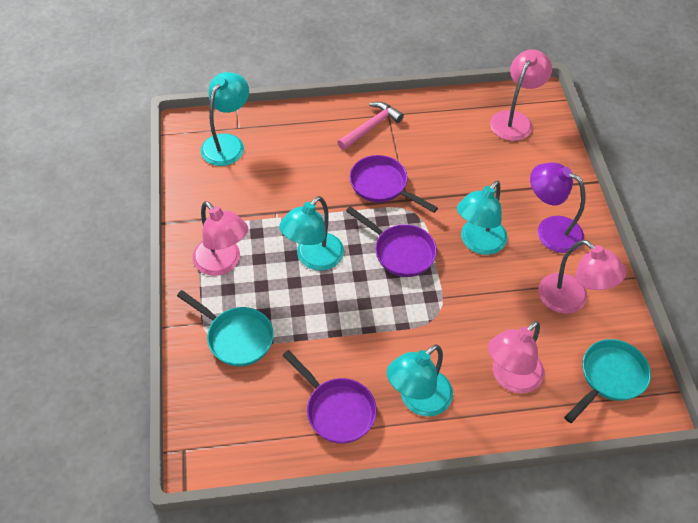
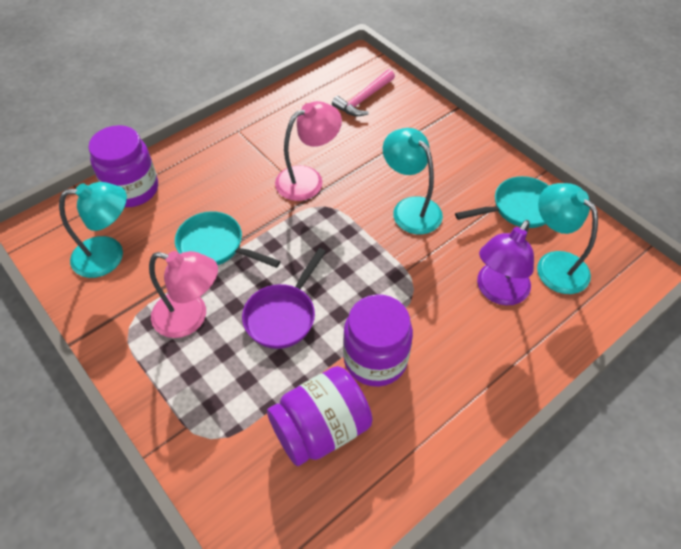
pink lamp: 4 -> 2
purple jar: 0 -> 3
purple pan: 3 -> 1
turquoise lamp: 4 -> 3

